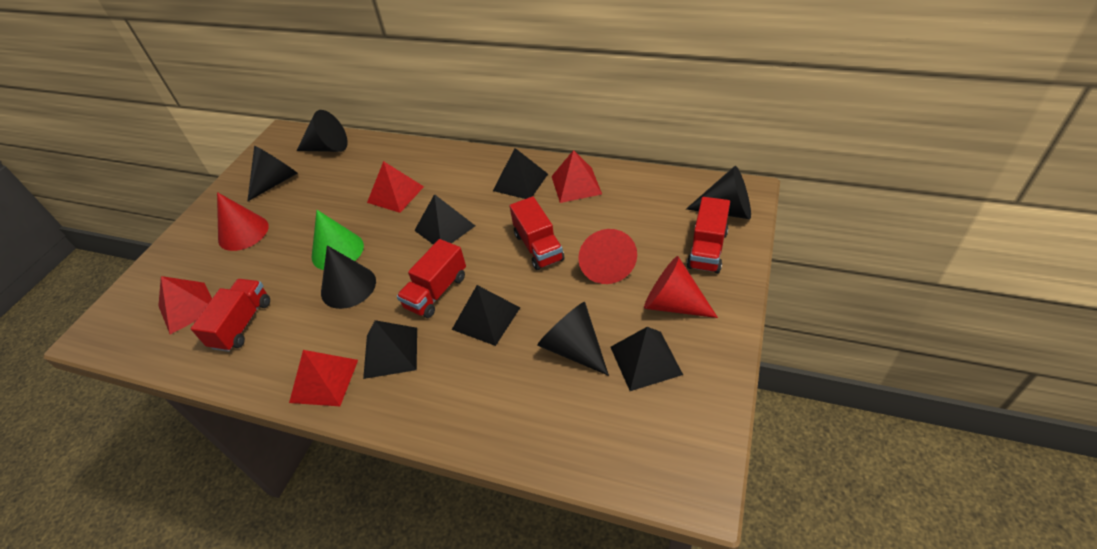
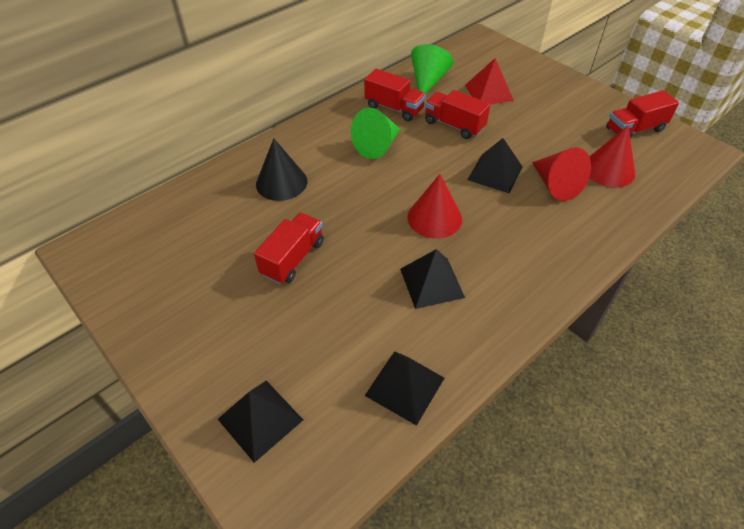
black cone: 5 -> 1
black pyramid: 5 -> 4
green cone: 1 -> 2
red pyramid: 4 -> 1

